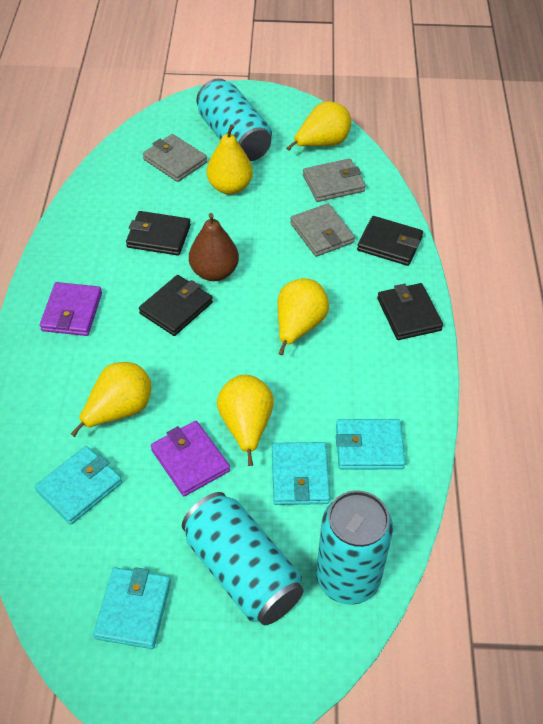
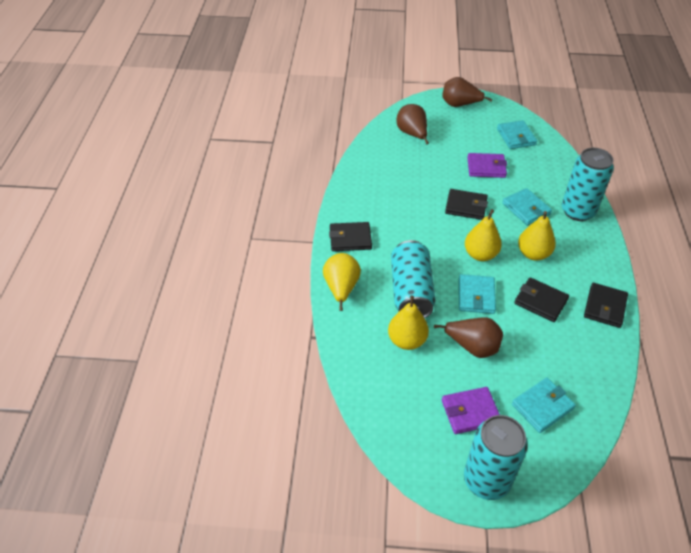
brown pear: 1 -> 3
grey wallet: 3 -> 0
yellow pear: 5 -> 4

